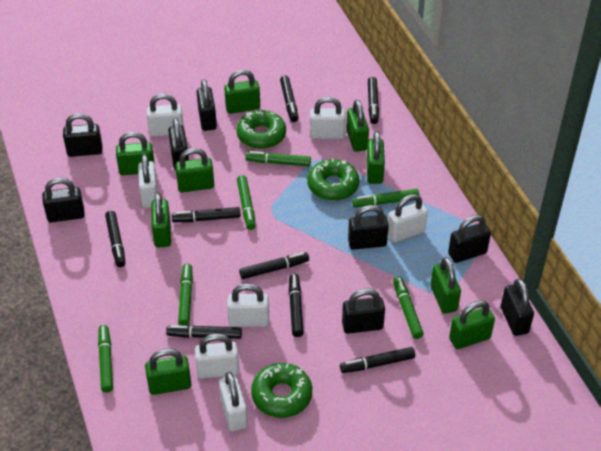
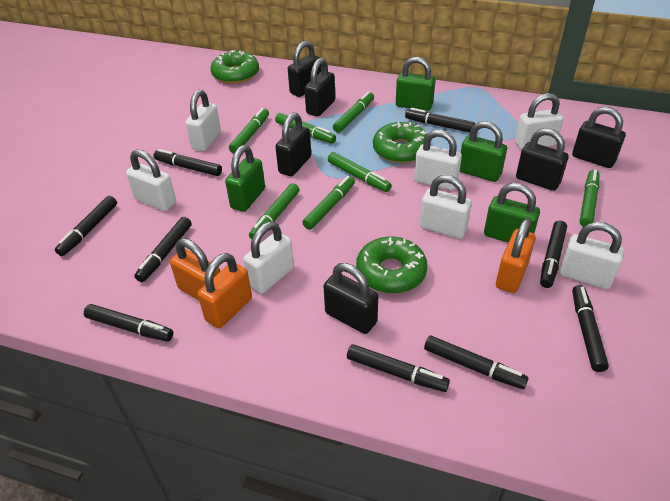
black marker: 8 -> 9
black padlock: 8 -> 6
green marker: 6 -> 7
green padlock: 9 -> 4
orange padlock: 0 -> 3

